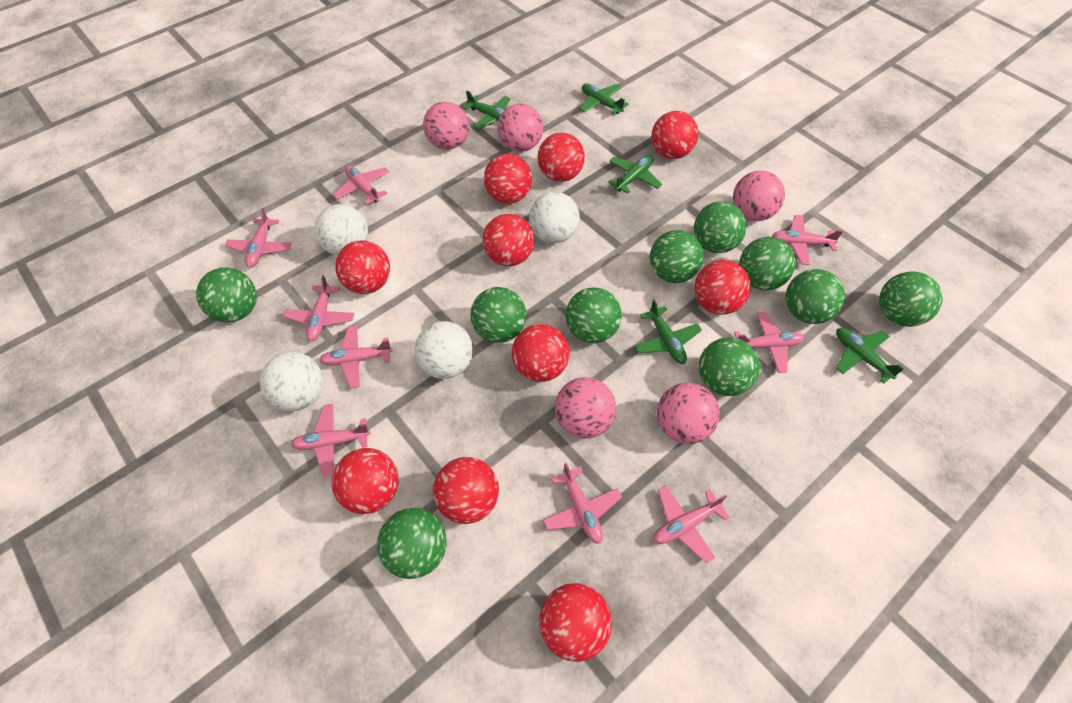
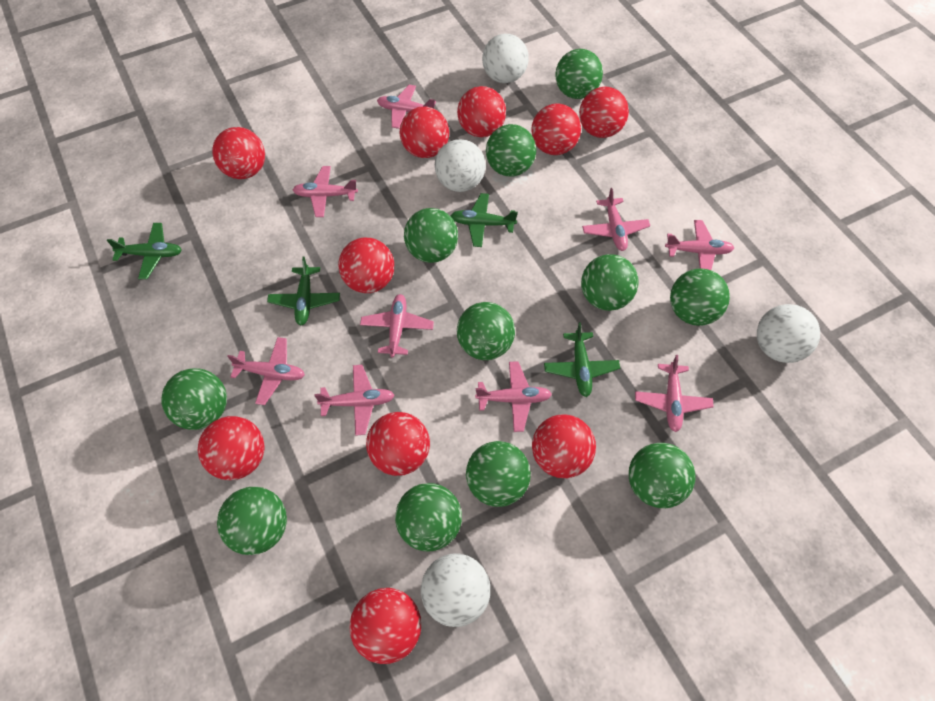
green ball: 10 -> 11
green plane: 5 -> 4
pink ball: 5 -> 0

